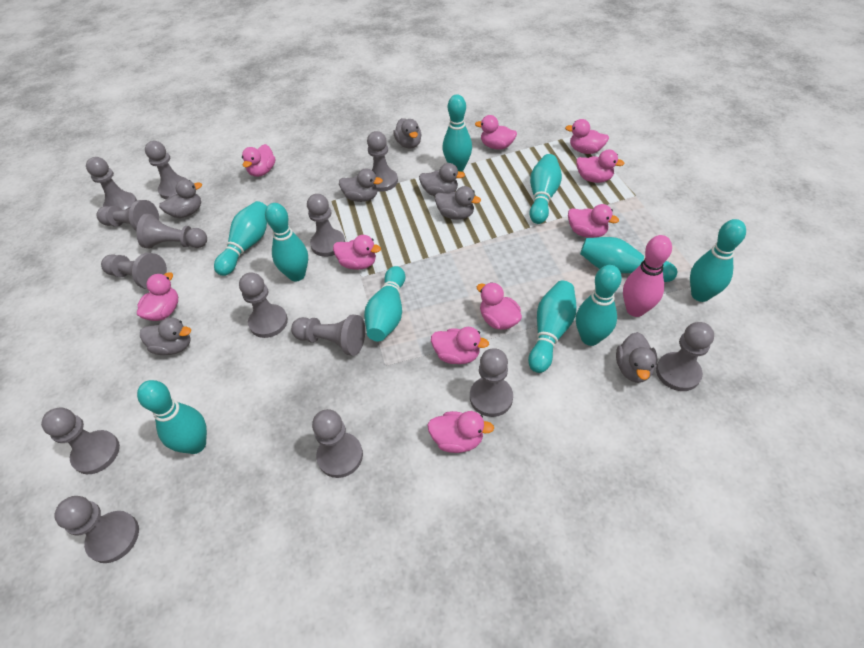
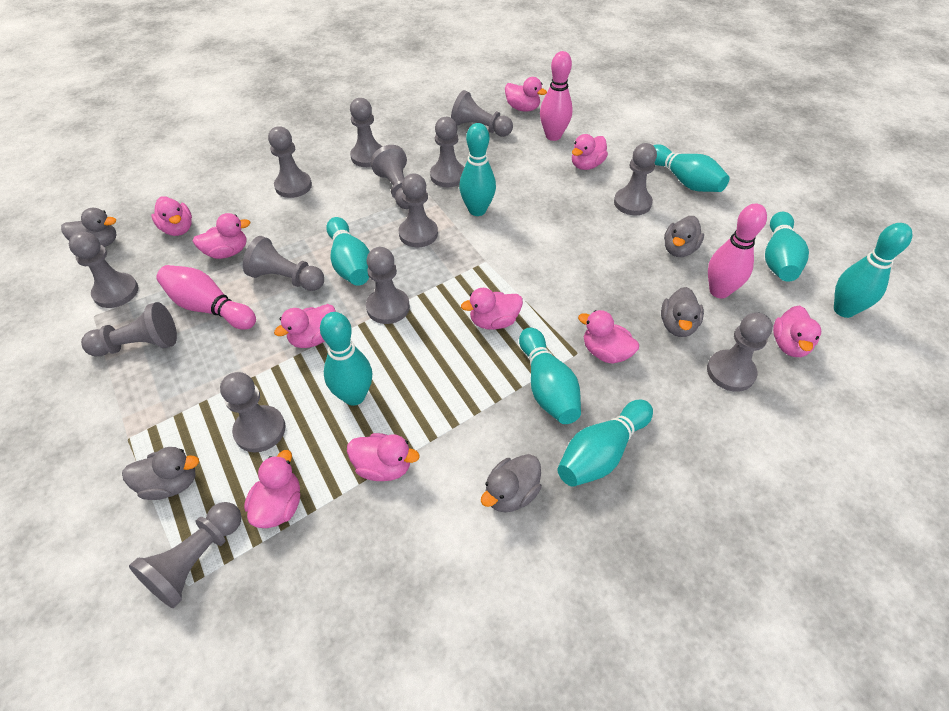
grey duck: 7 -> 5
pink bowling pin: 1 -> 3
turquoise bowling pin: 10 -> 8

